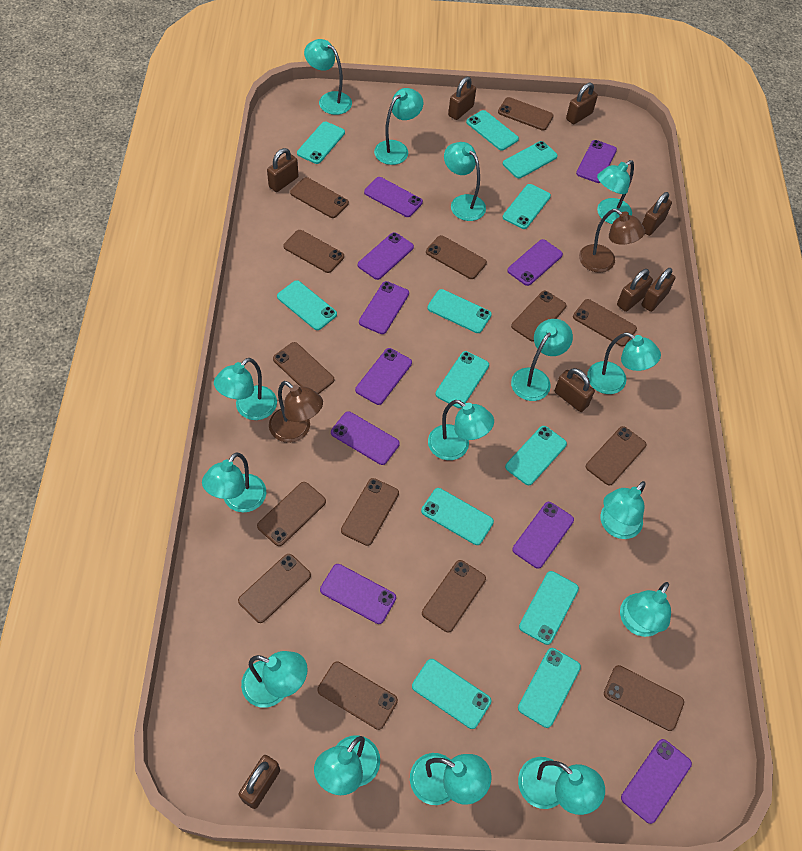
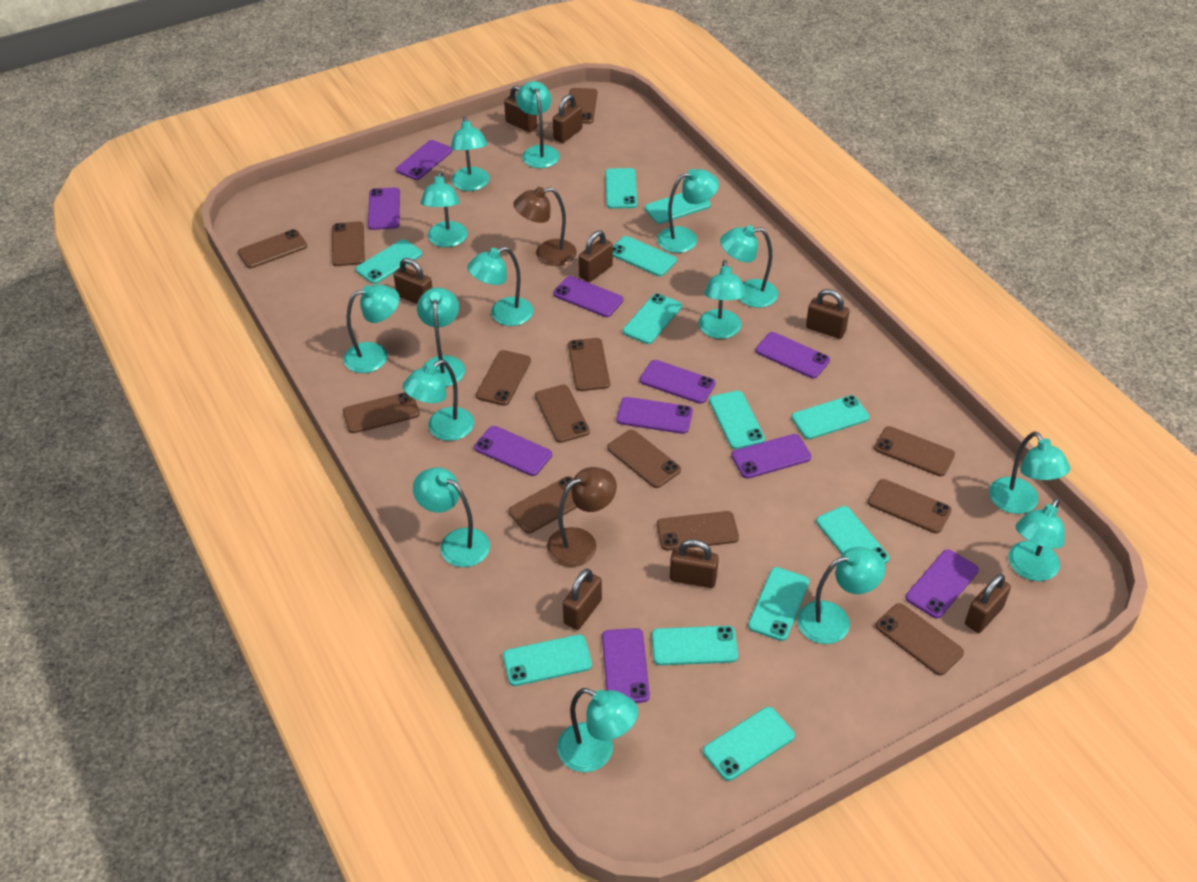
brown phone: 14 -> 13

